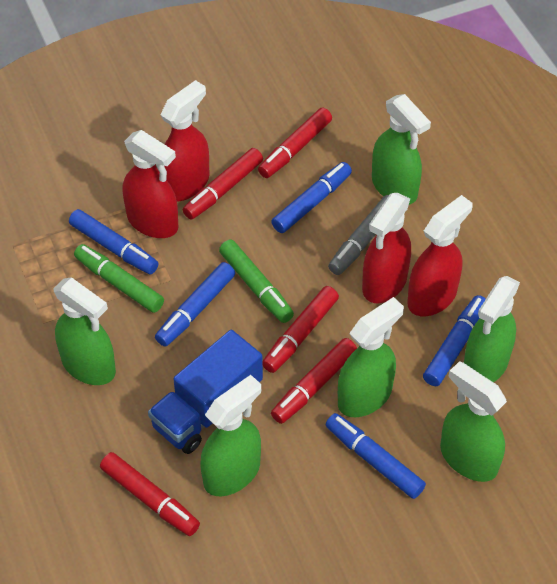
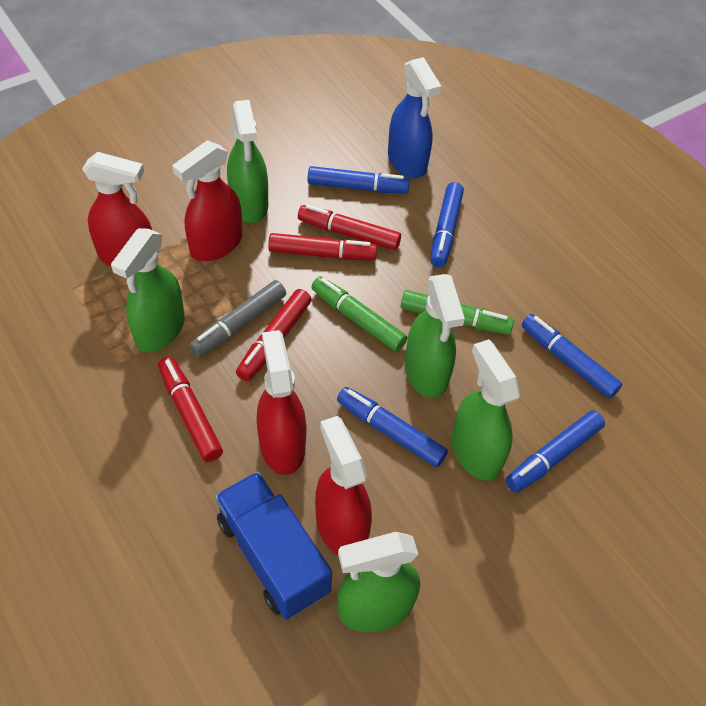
blue spray bottle: 0 -> 1
green spray bottle: 6 -> 5
red marker: 5 -> 4

